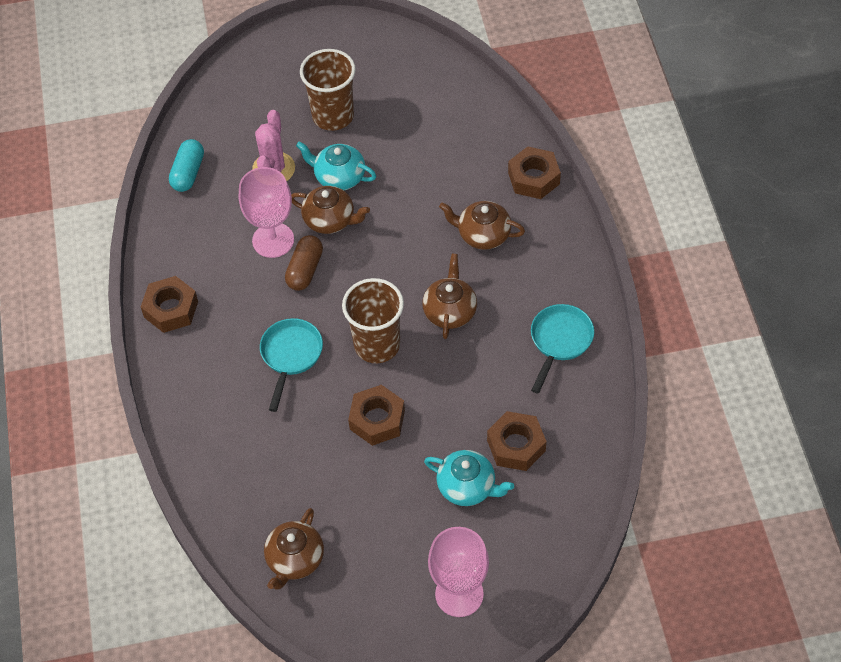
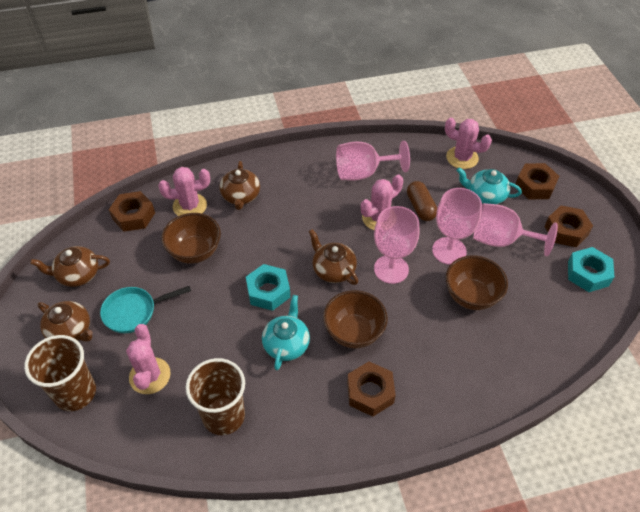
brown bowl: 0 -> 3
pink cactus: 1 -> 4
pink goblet: 2 -> 4
turquoise capsule: 1 -> 0
turquoise nut: 0 -> 2
turquoise pan: 2 -> 1

